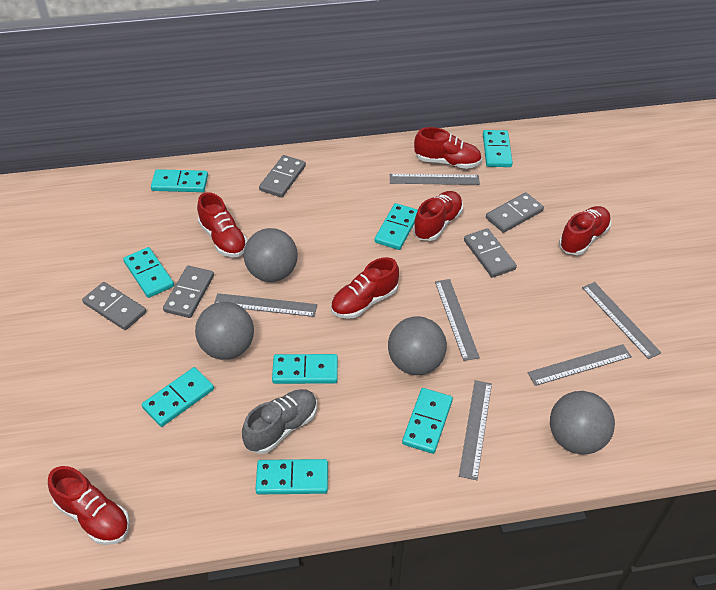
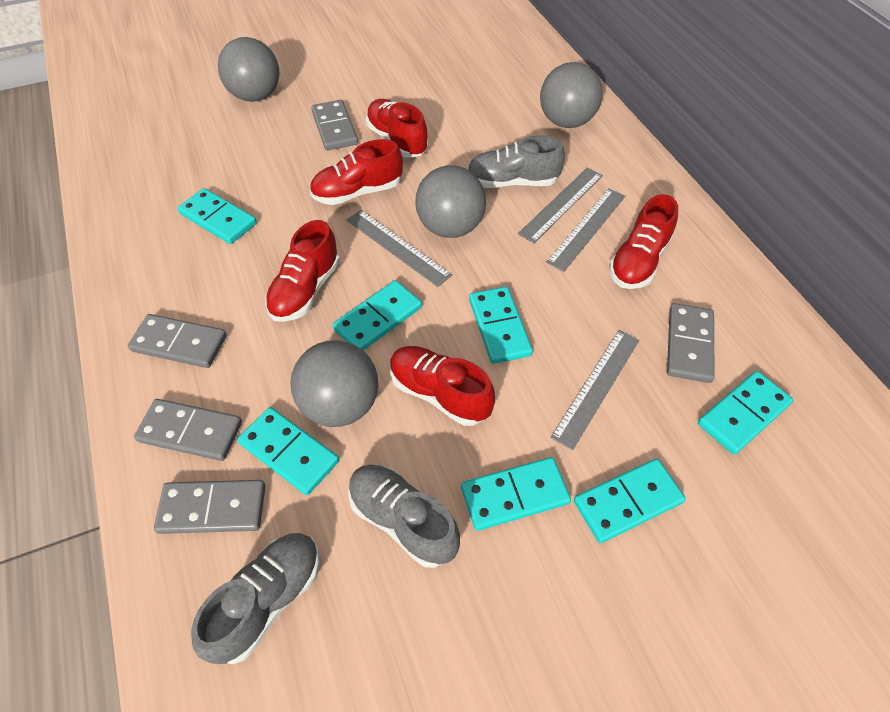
grey ruler: 6 -> 4
grey shoe: 1 -> 3
red shoe: 6 -> 5
turquoise domino: 8 -> 7

